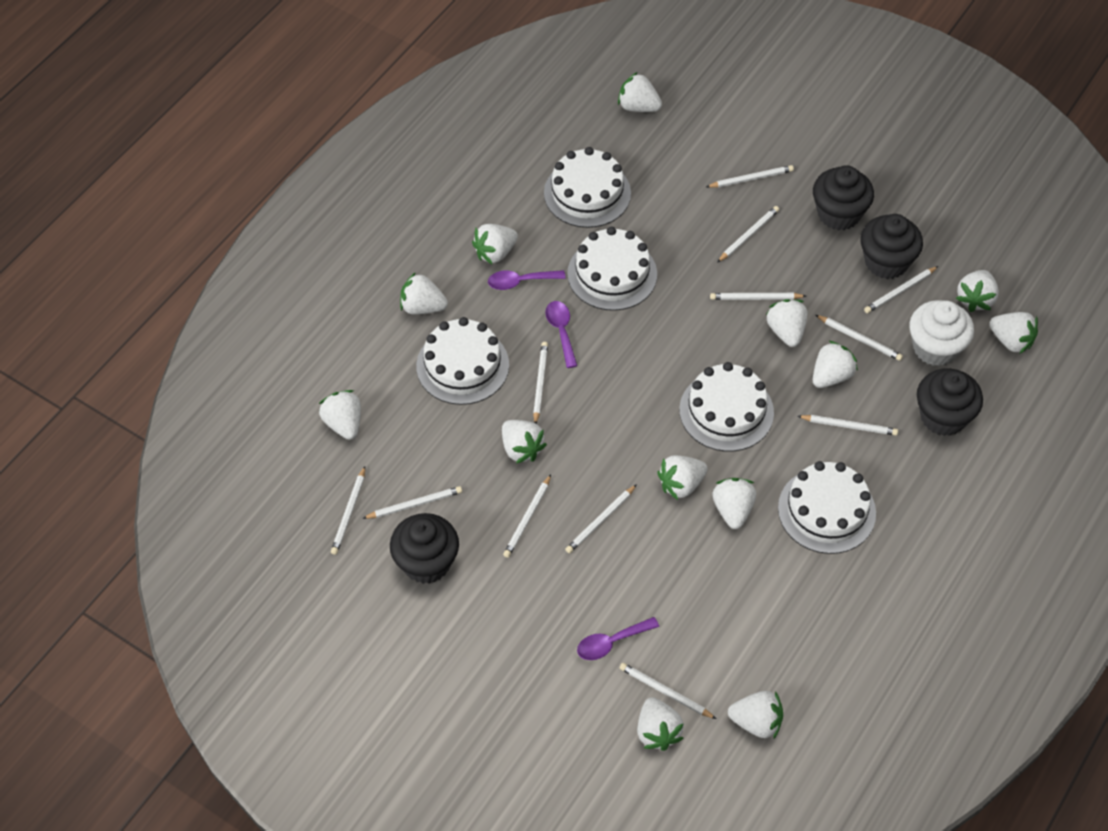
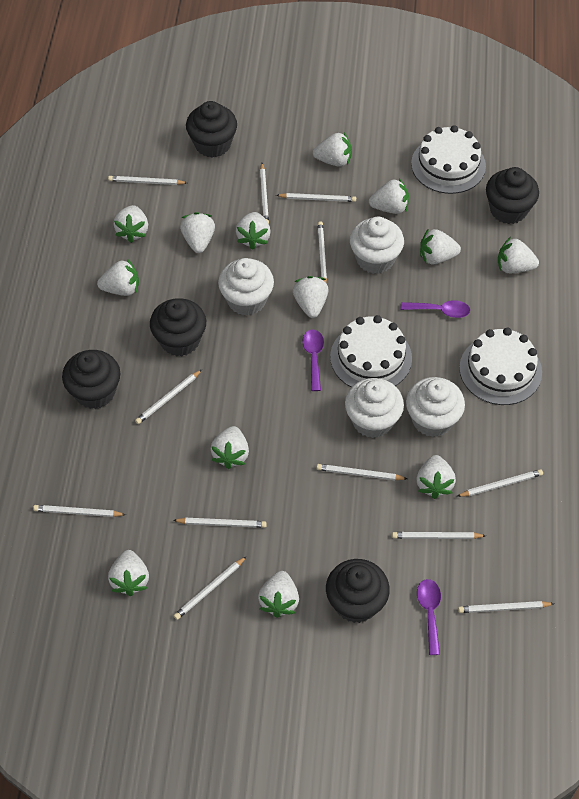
black cupcake: 4 -> 5
white cake: 5 -> 3
white cupcake: 1 -> 4

